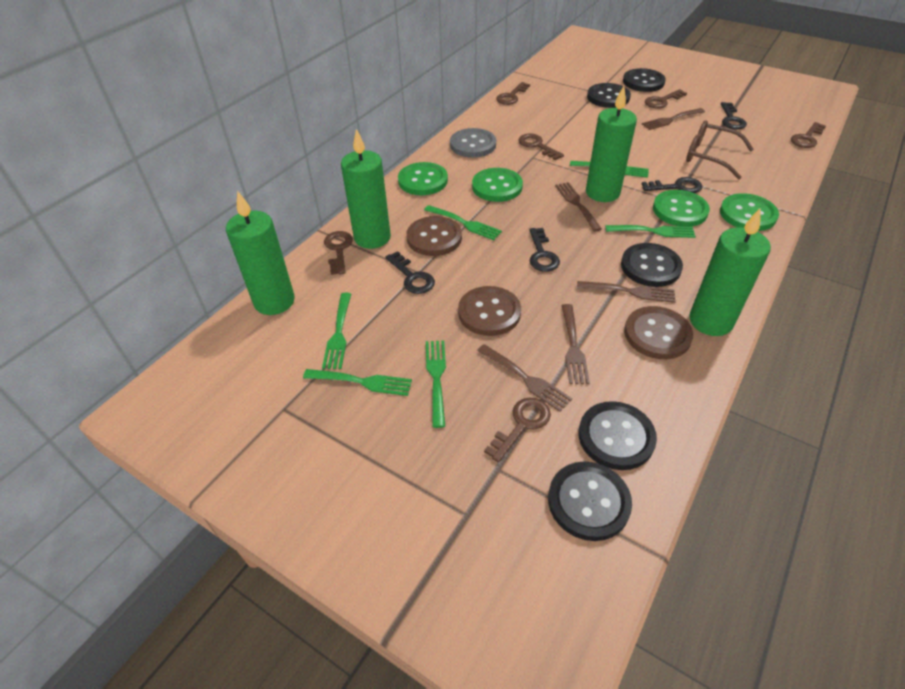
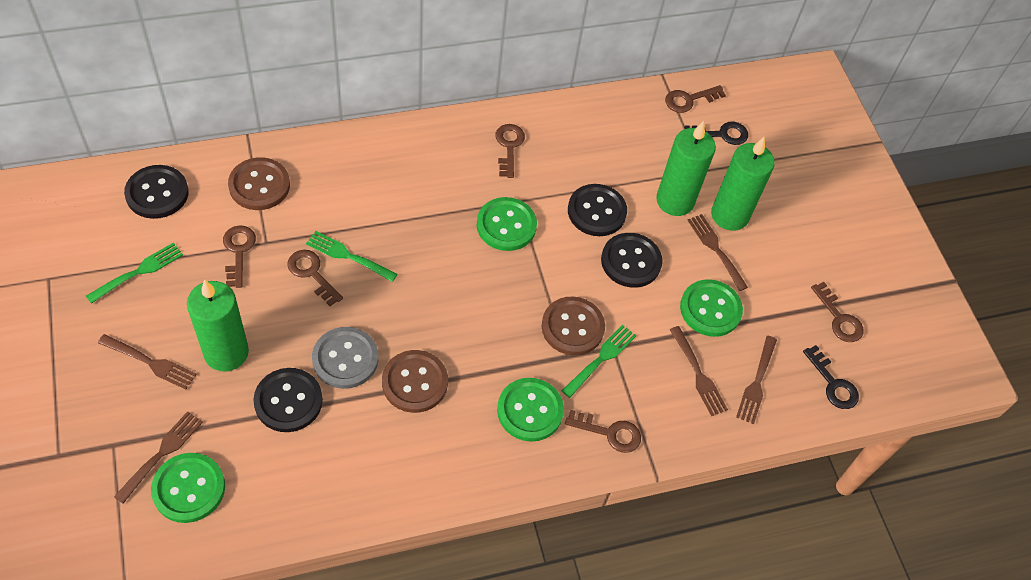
black button: 5 -> 4
black key: 4 -> 2
brown glasses: 1 -> 0
green candle: 4 -> 3
green fork: 6 -> 3

